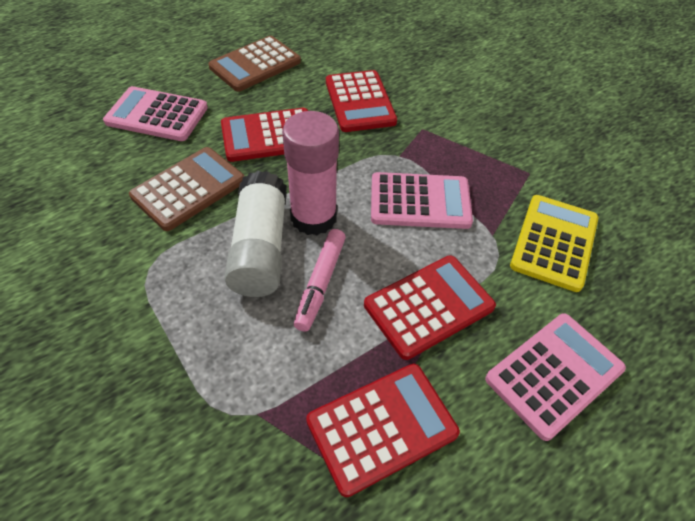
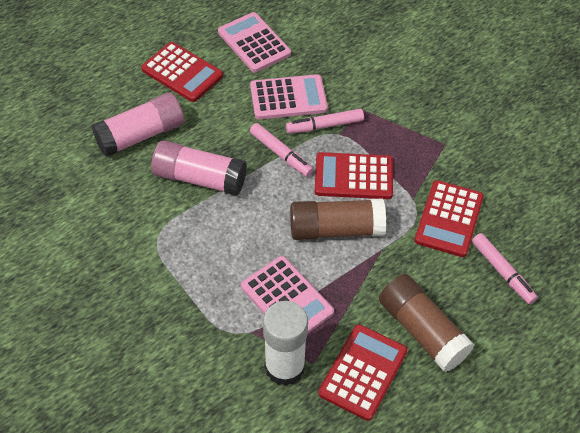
brown calculator: 2 -> 0
brown glue stick: 0 -> 2
pink glue stick: 1 -> 2
pink marker: 1 -> 3
yellow calculator: 1 -> 0

